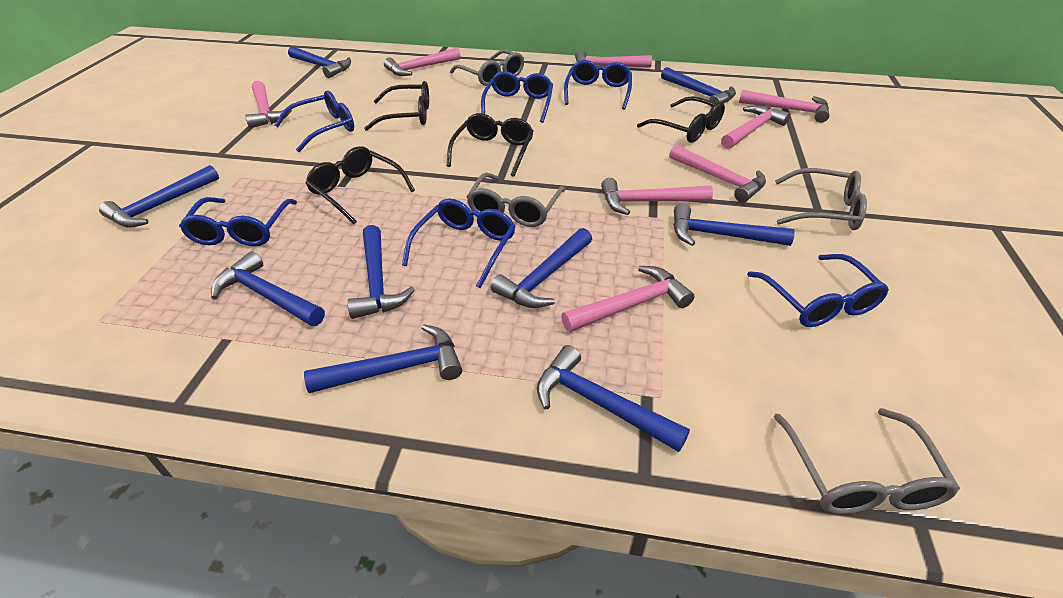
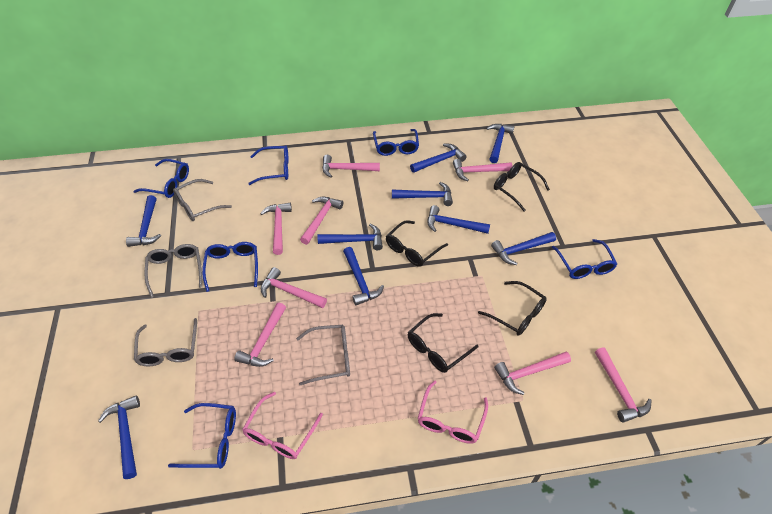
pink glasses: 0 -> 2

